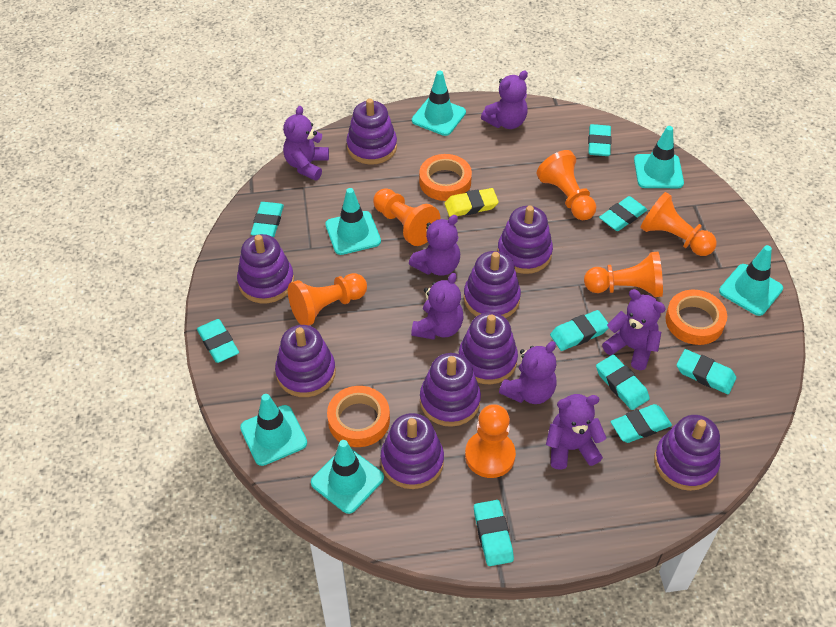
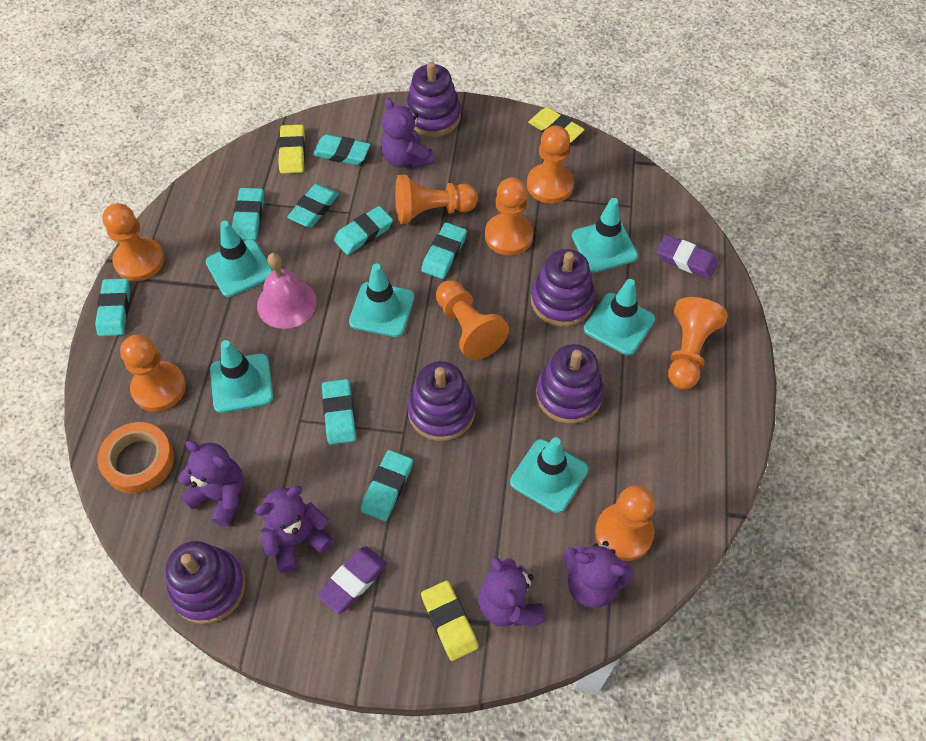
orange pawn: 6 -> 8
orange tape: 3 -> 1
pink bell: 0 -> 1
purple eraser: 0 -> 2
purple stacking toy: 9 -> 5
purple teddy bear: 7 -> 5
turquoise eraser: 9 -> 8
yellow eraser: 1 -> 3

